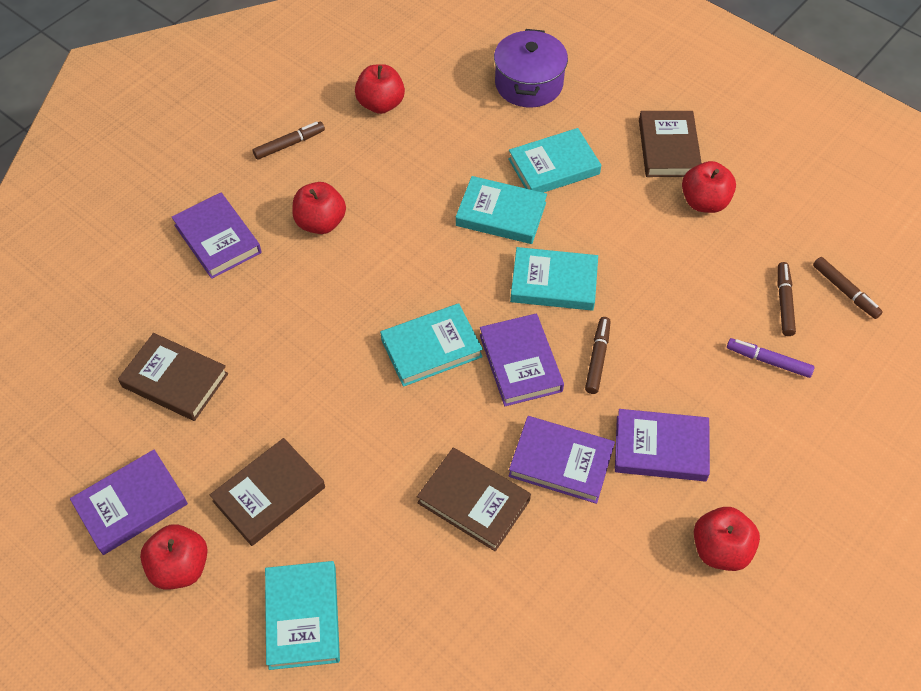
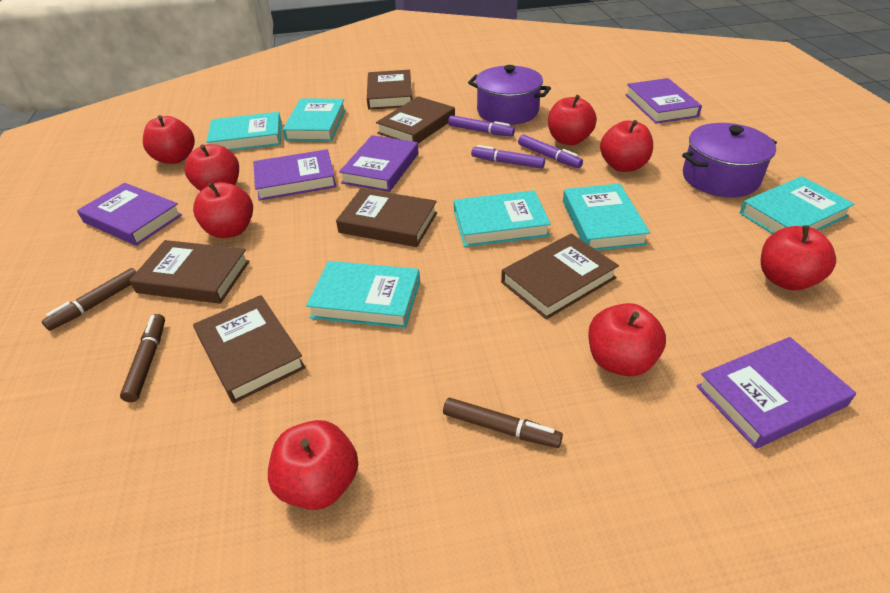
brown book: 4 -> 6
brown marker: 4 -> 3
purple marker: 1 -> 3
purple pot: 1 -> 2
red apple: 5 -> 8
turquoise book: 5 -> 6

